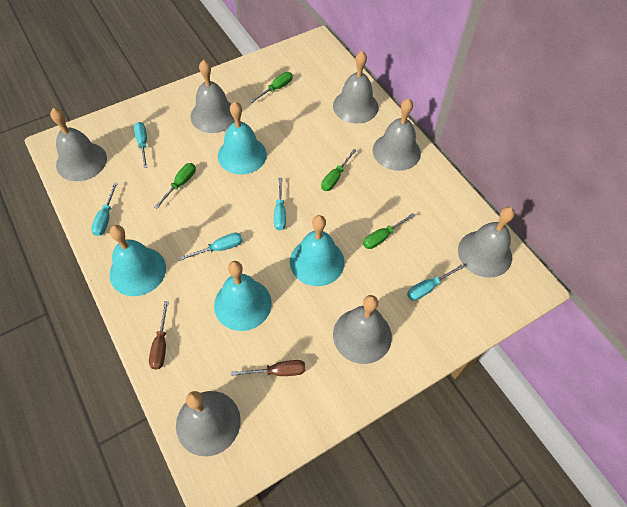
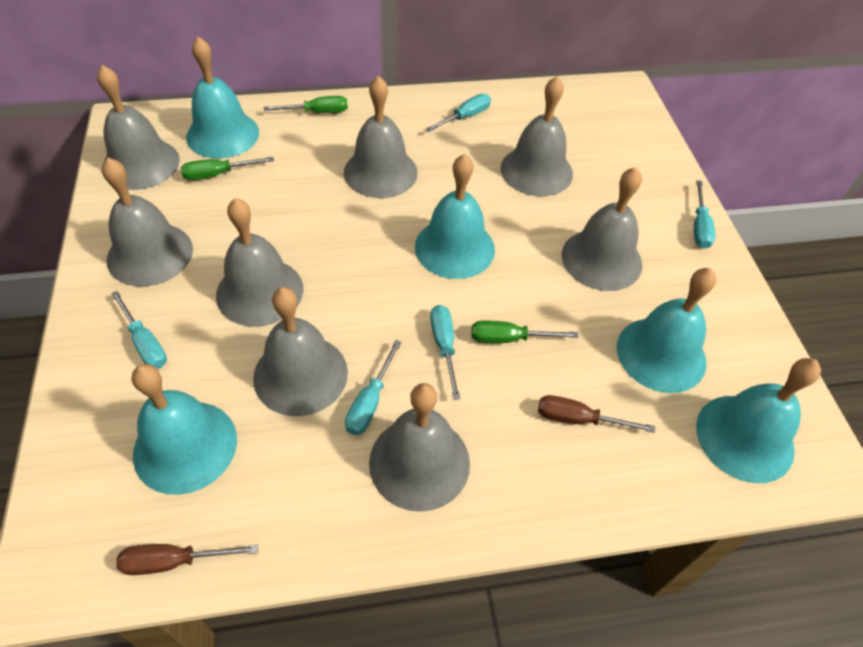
green screwdriver: 4 -> 3
grey bell: 7 -> 8
turquoise bell: 4 -> 5

